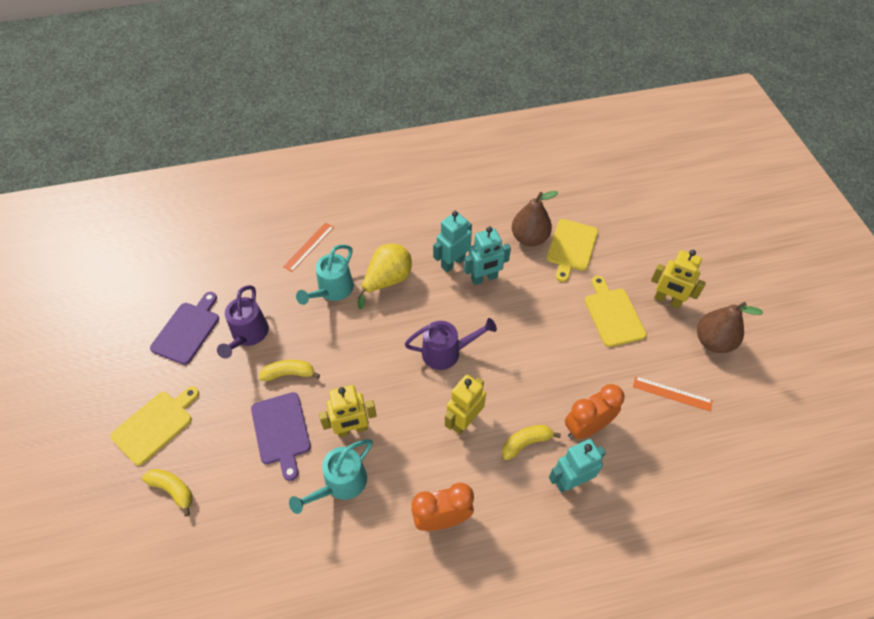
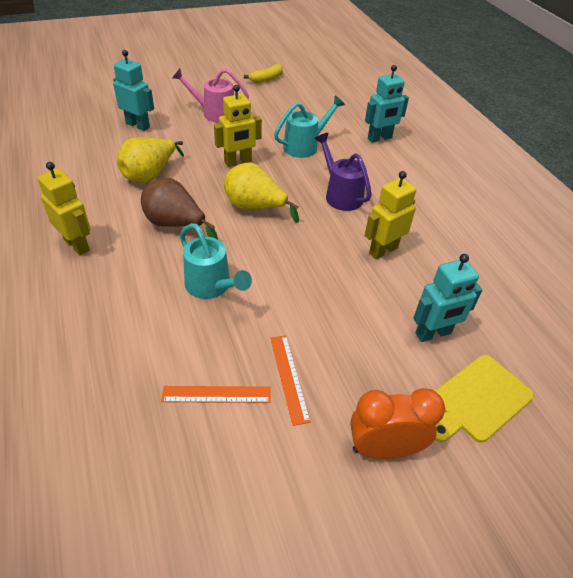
brown pear: 2 -> 1
orange clock: 2 -> 1
pink watering can: 0 -> 1
purple cutting board: 2 -> 0
purple watering can: 2 -> 1
yellow banana: 3 -> 1
yellow cutting board: 3 -> 1
yellow pear: 1 -> 2

